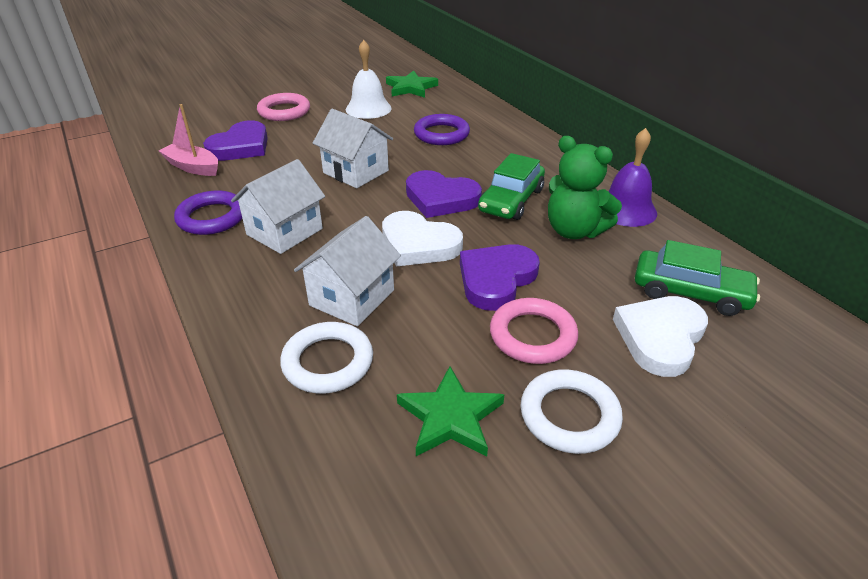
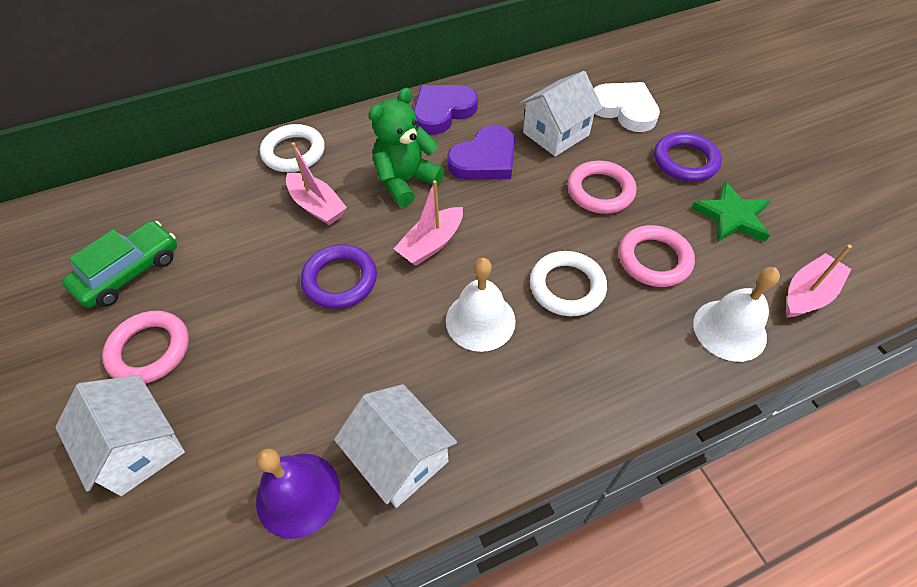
green car: 2 -> 1
green star: 2 -> 1
pink boat: 1 -> 3
pink ring: 2 -> 3
purple heart: 3 -> 2
white bell: 1 -> 2
white heart: 2 -> 1

